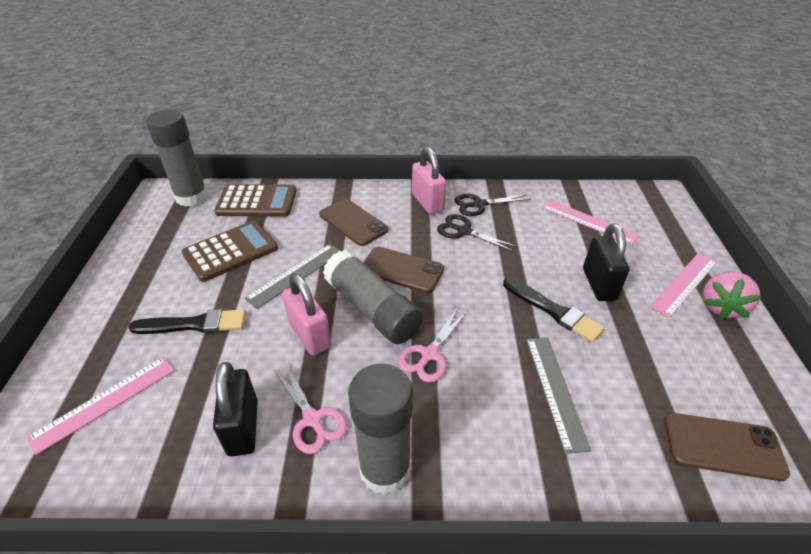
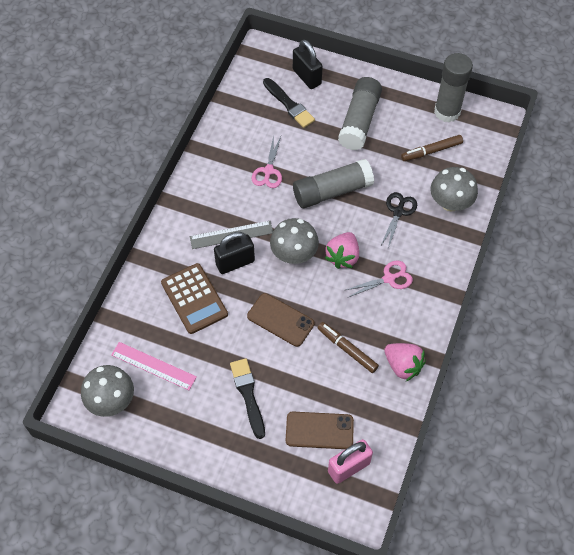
black scissors: 2 -> 1
brown calculator: 2 -> 1
brown marker: 0 -> 2
brown phone: 3 -> 2
grey mushroom: 0 -> 3
grey ruler: 2 -> 1
pink padlock: 2 -> 1
pink ruler: 3 -> 1
pink strawberry: 1 -> 2

